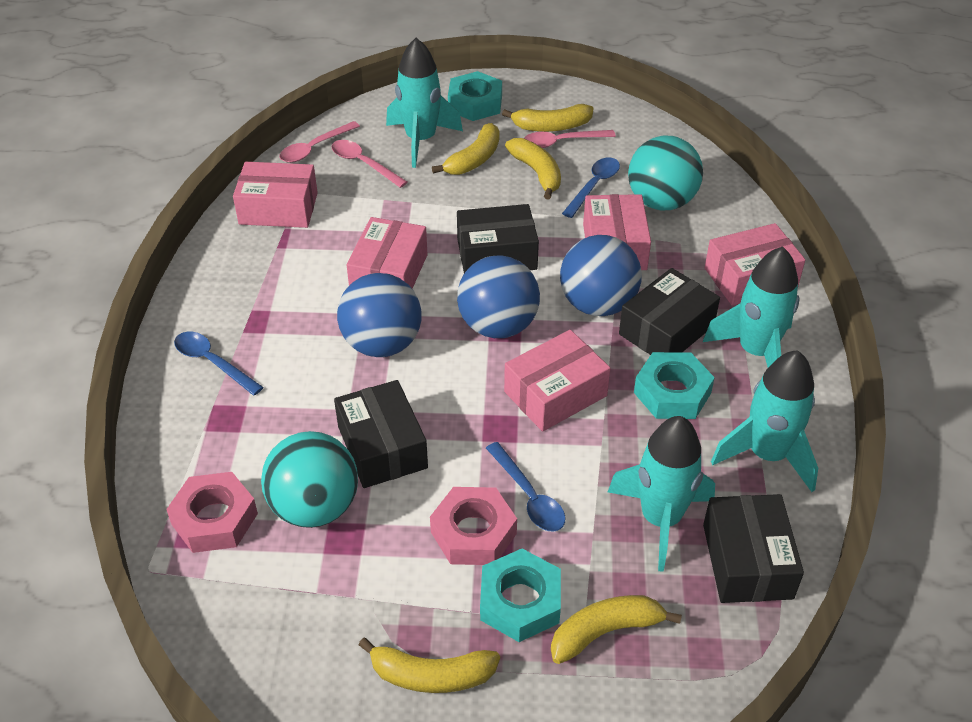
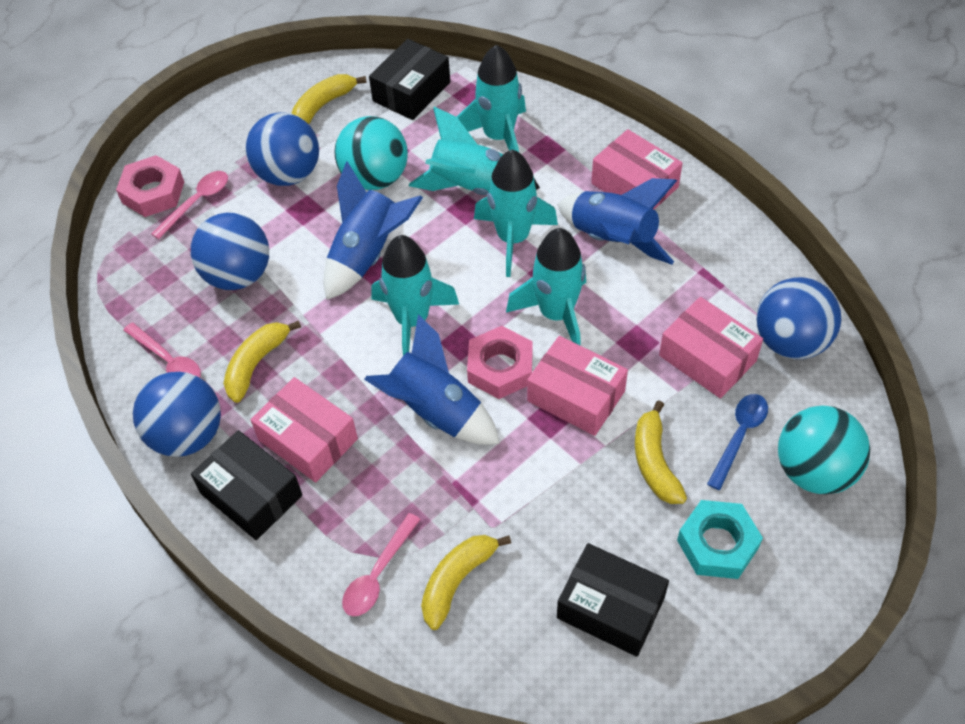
black box: 4 -> 3
blue ball: 3 -> 4
blue rocket: 0 -> 3
blue spoon: 3 -> 1
pink box: 5 -> 4
turquoise nut: 3 -> 1
turquoise rocket: 4 -> 5
yellow banana: 5 -> 4

